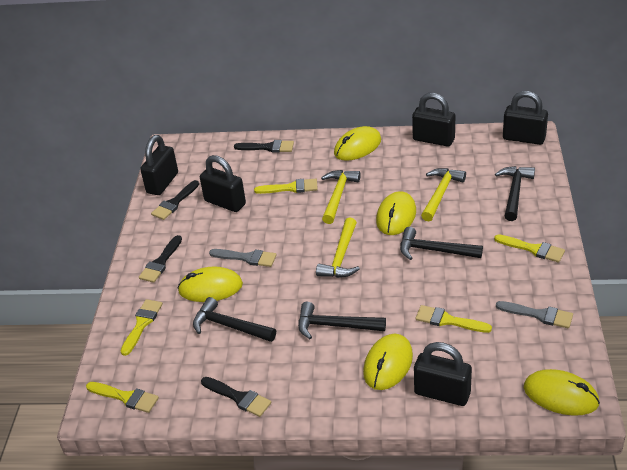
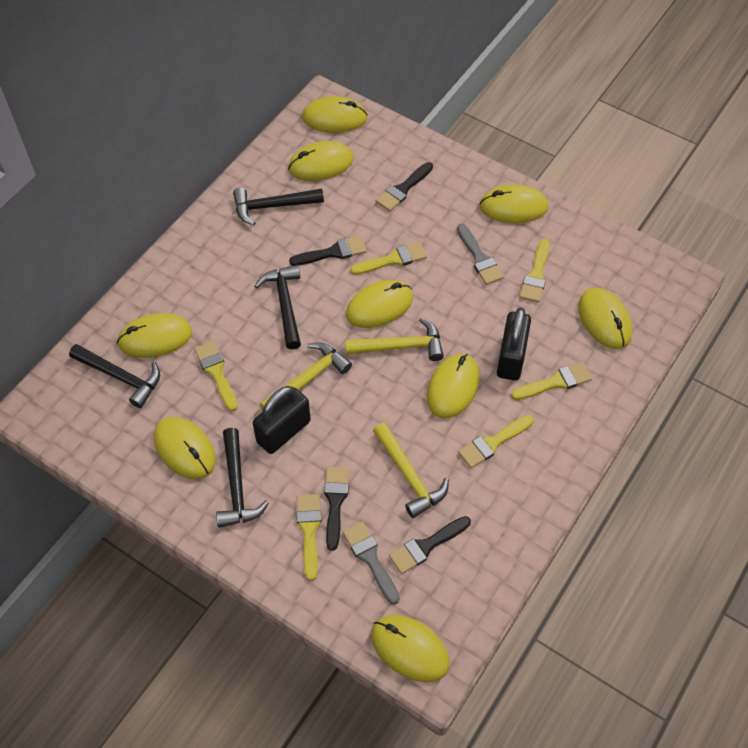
black padlock: 5 -> 2
yellow brush: 5 -> 6
yellow mouse: 5 -> 9

